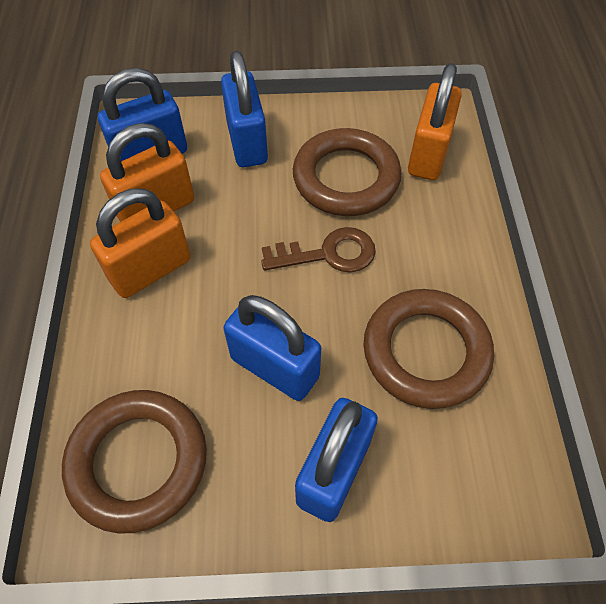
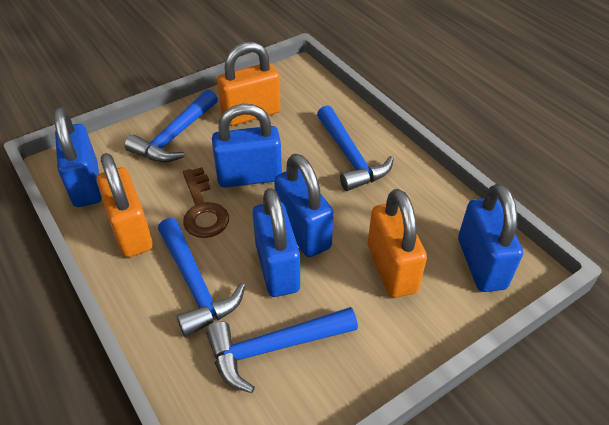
blue hammer: 0 -> 4
blue padlock: 4 -> 5
brown ring: 3 -> 0

